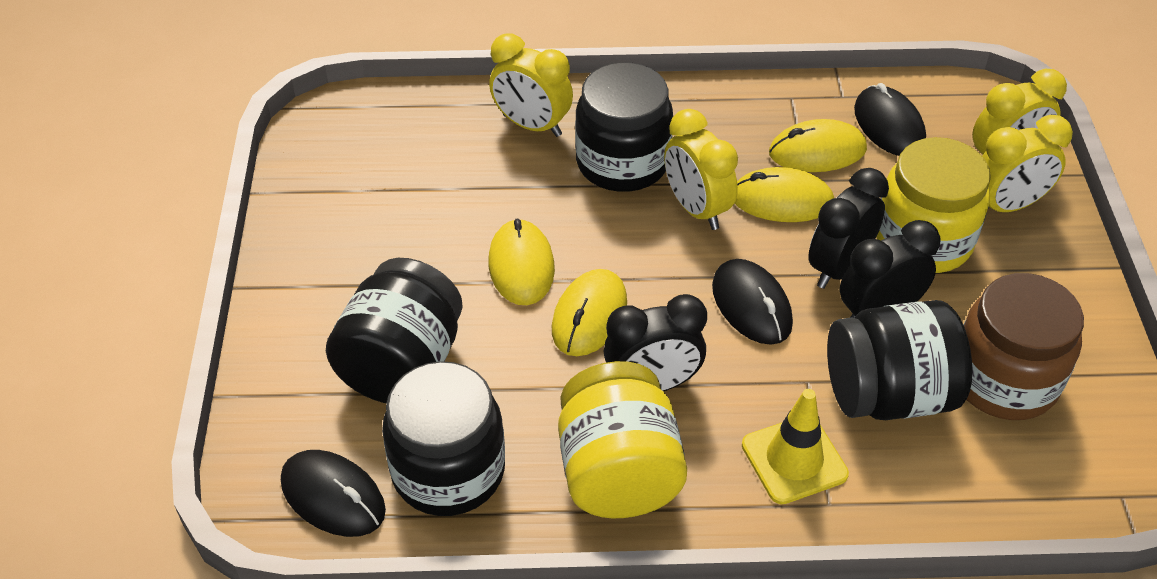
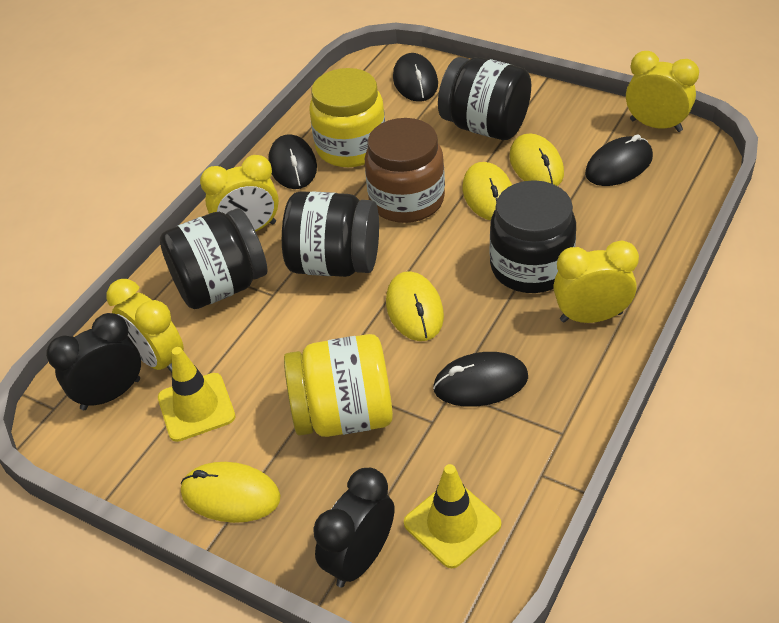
black clock: 3 -> 2
black mouse: 3 -> 4
yellow traffic cone: 1 -> 2

